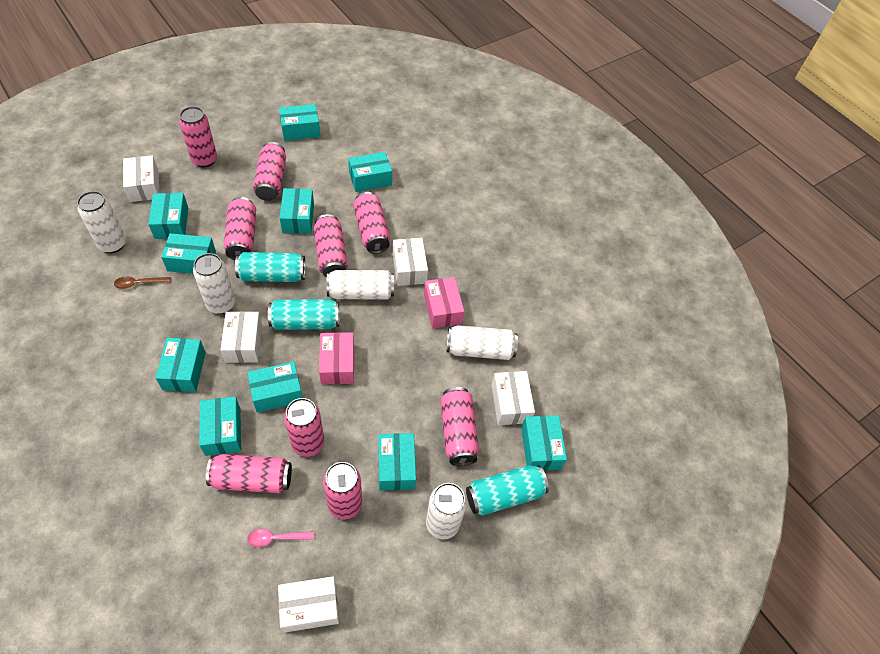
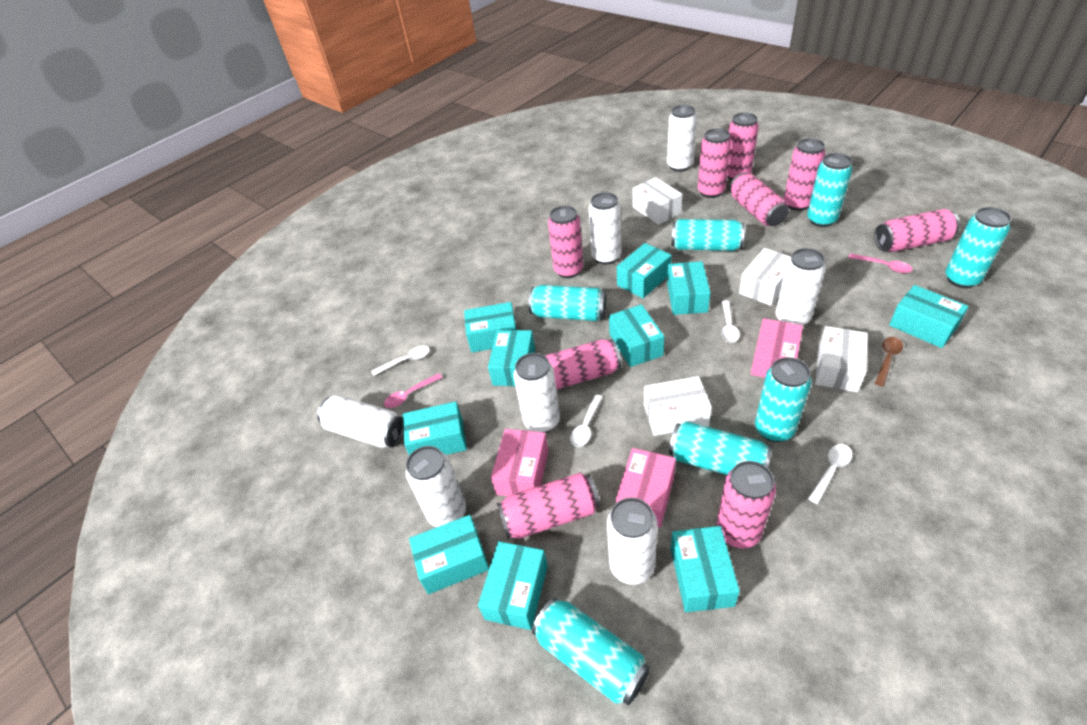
pink box: 2 -> 3
pink spoon: 1 -> 2
turquoise can: 3 -> 7
white box: 5 -> 4
white can: 5 -> 7
white spoon: 0 -> 4

